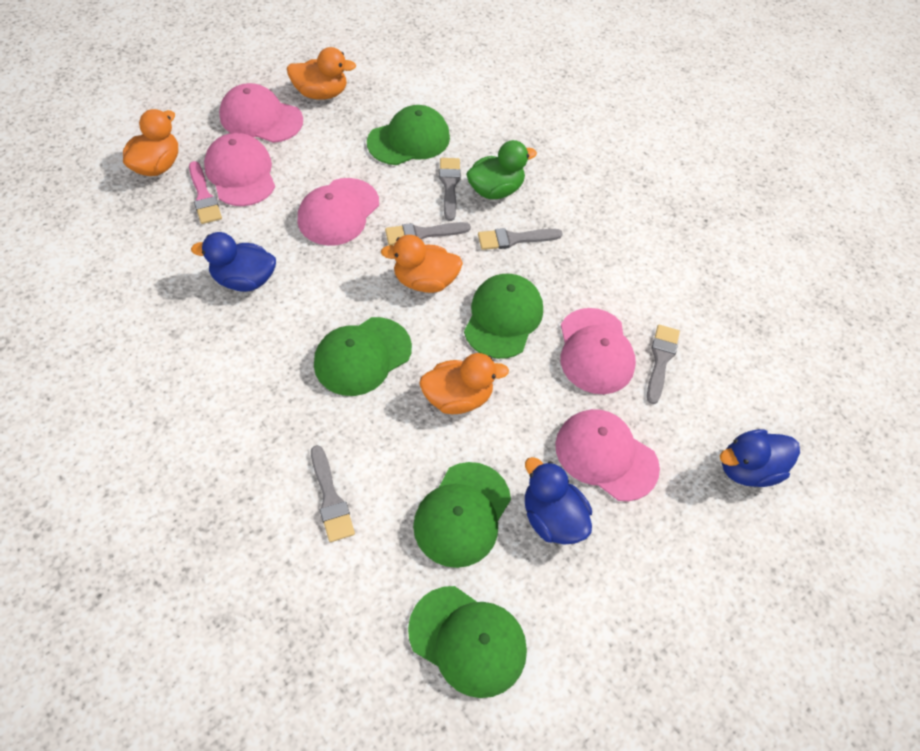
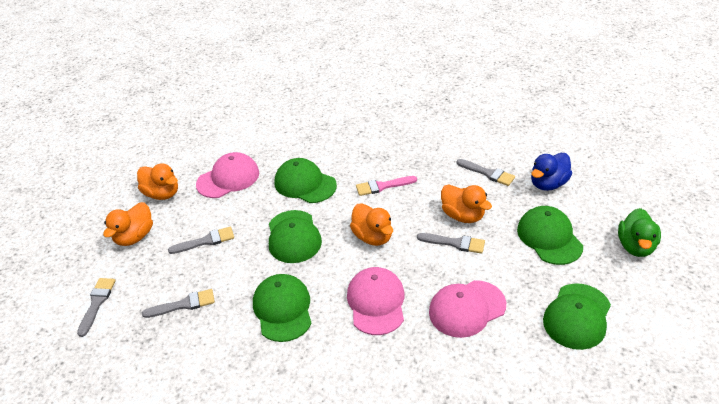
blue duck: 3 -> 1
pink cap: 5 -> 3

